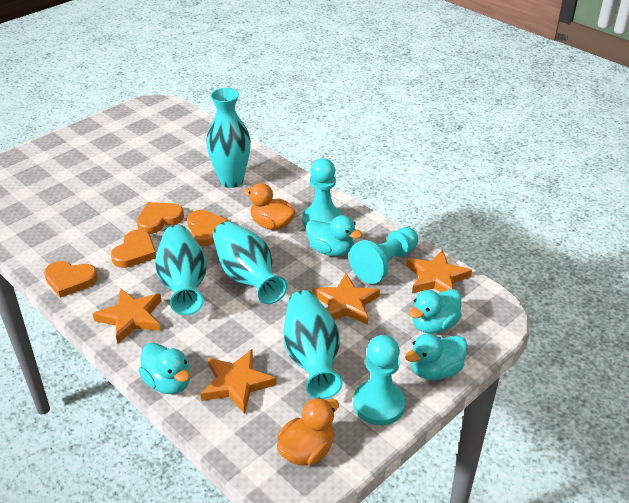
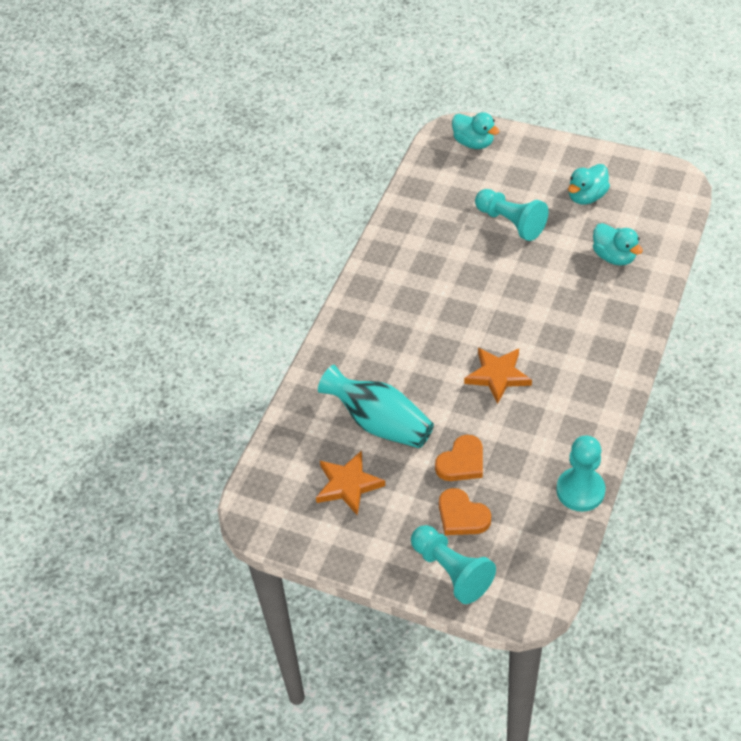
orange duck: 2 -> 0
orange heart: 4 -> 2
orange star: 4 -> 2
turquoise duck: 4 -> 3
turquoise vase: 4 -> 1

